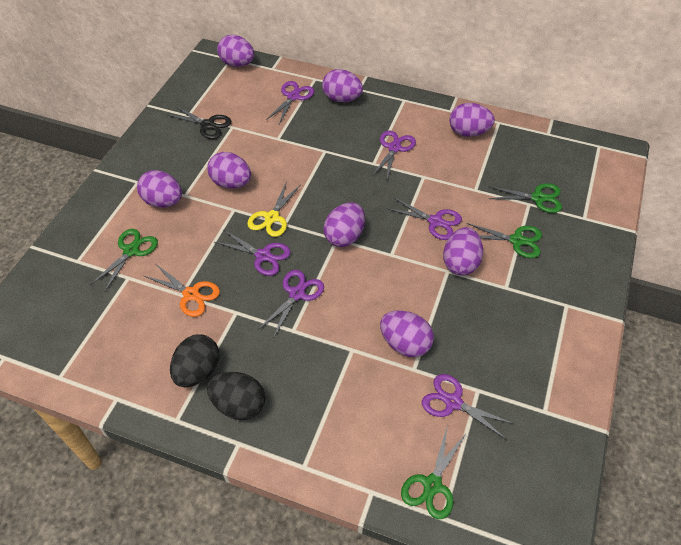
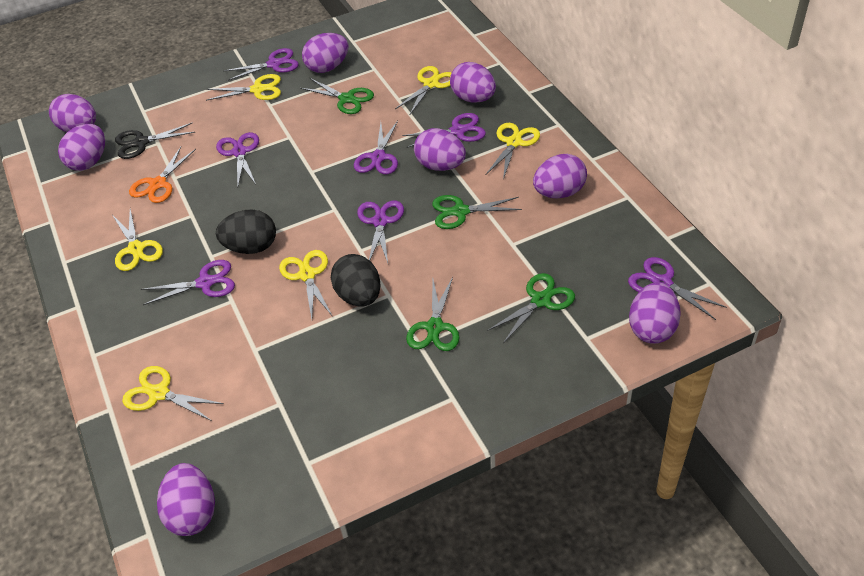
purple scissors: 6 -> 7
yellow scissors: 1 -> 6

